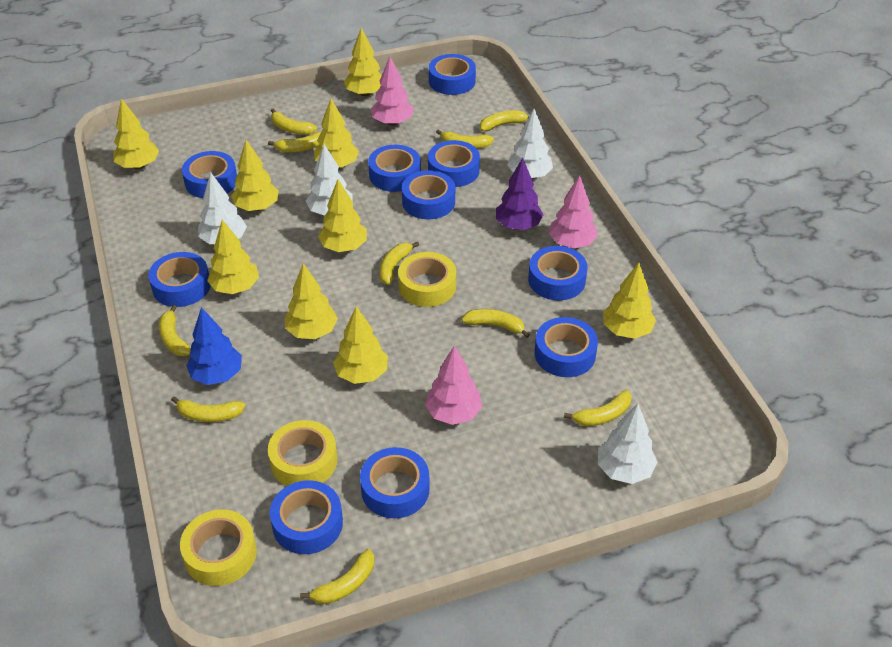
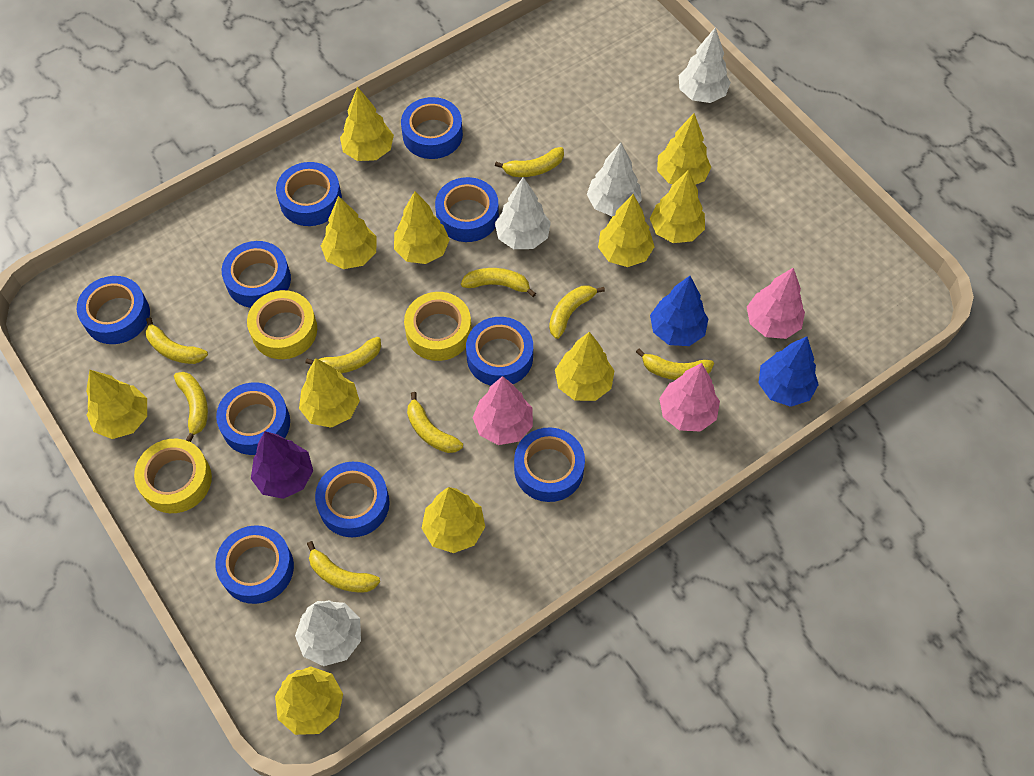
blue tree: 1 -> 2
yellow banana: 10 -> 9
yellow tree: 9 -> 11

